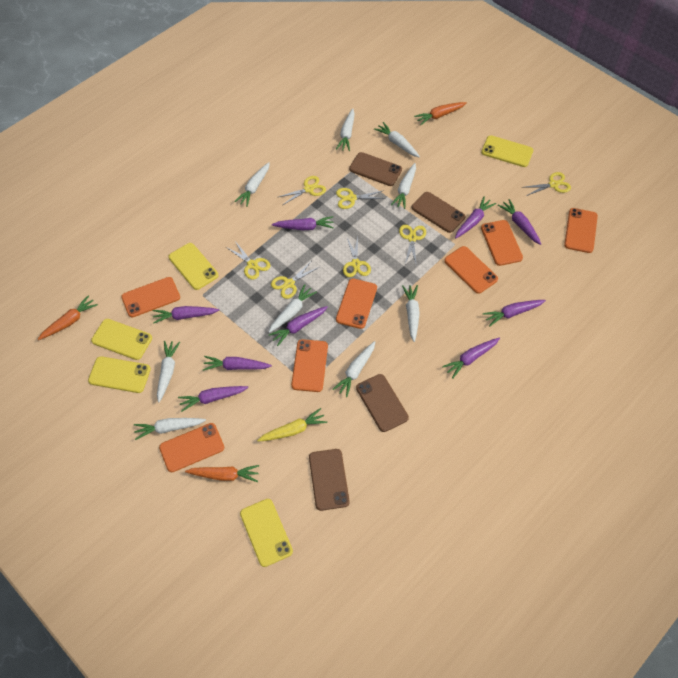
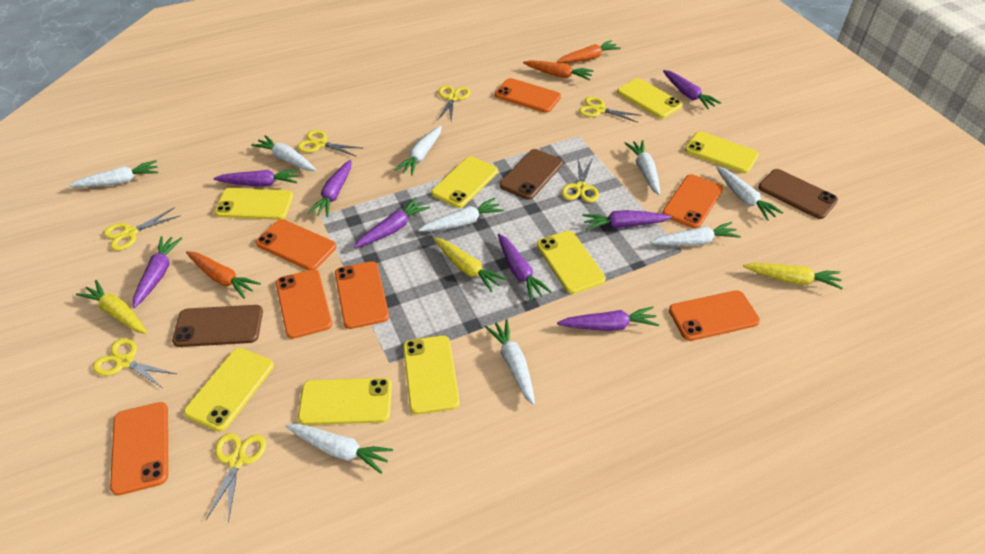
brown phone: 4 -> 3
purple carrot: 9 -> 8
yellow carrot: 1 -> 3
yellow phone: 5 -> 8

